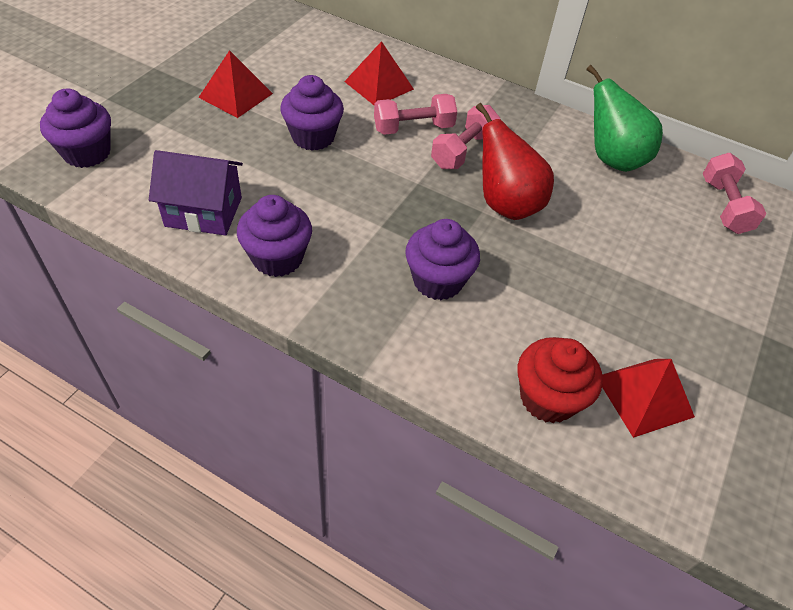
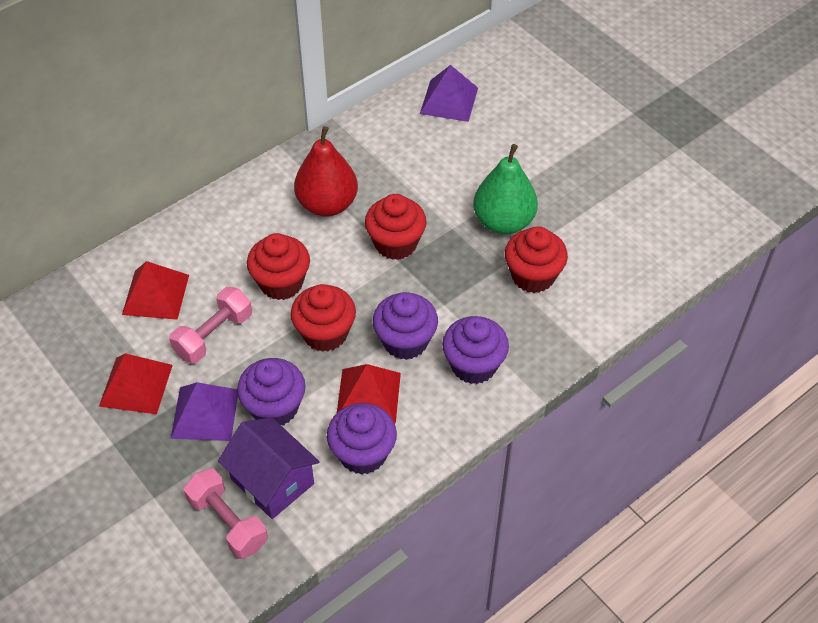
pink dumbbell: 3 -> 2
purple pyramid: 0 -> 2
red cupcake: 1 -> 4

